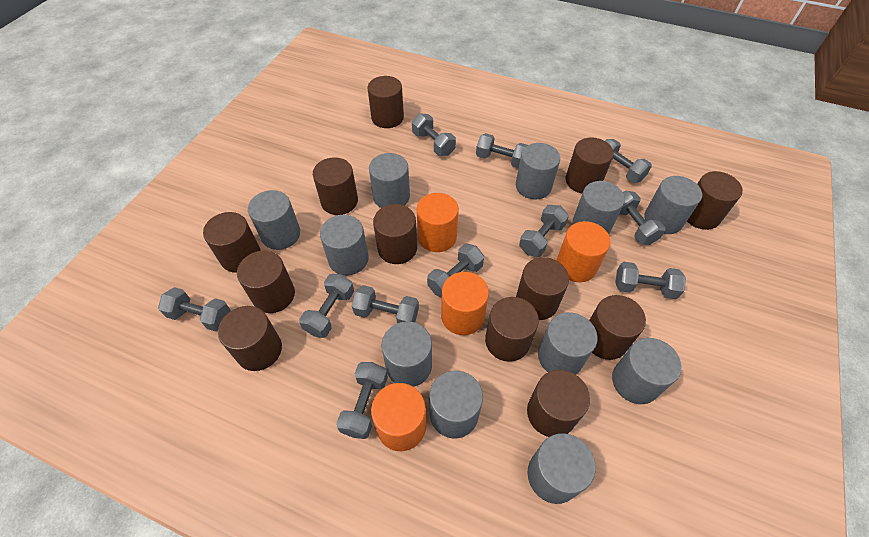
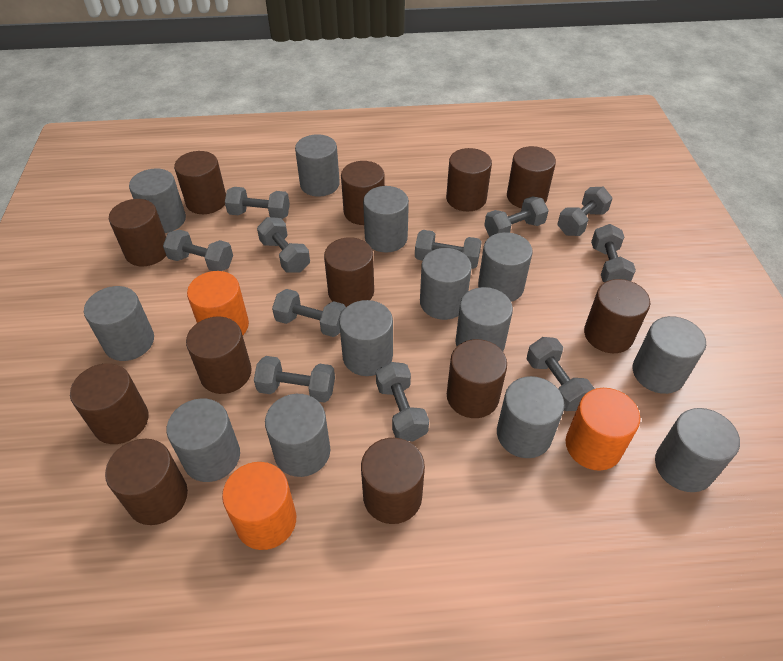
grey cylinder: 11 -> 13
orange cylinder: 4 -> 3

